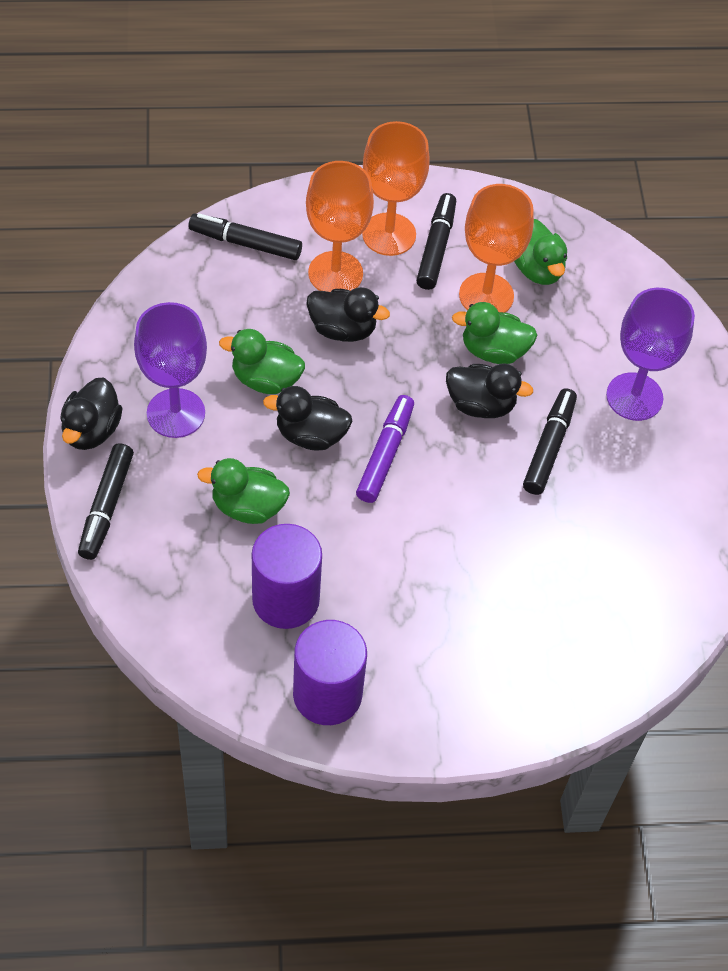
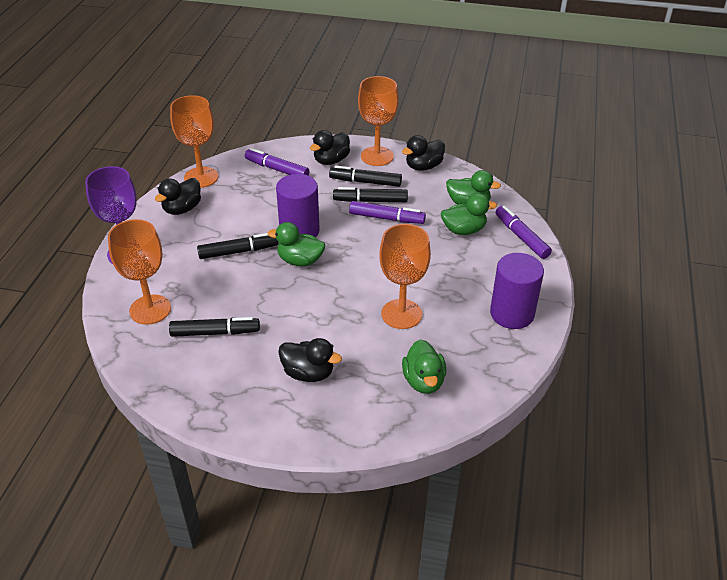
orange goblet: 3 -> 4
purple goblet: 2 -> 1
purple marker: 1 -> 3

